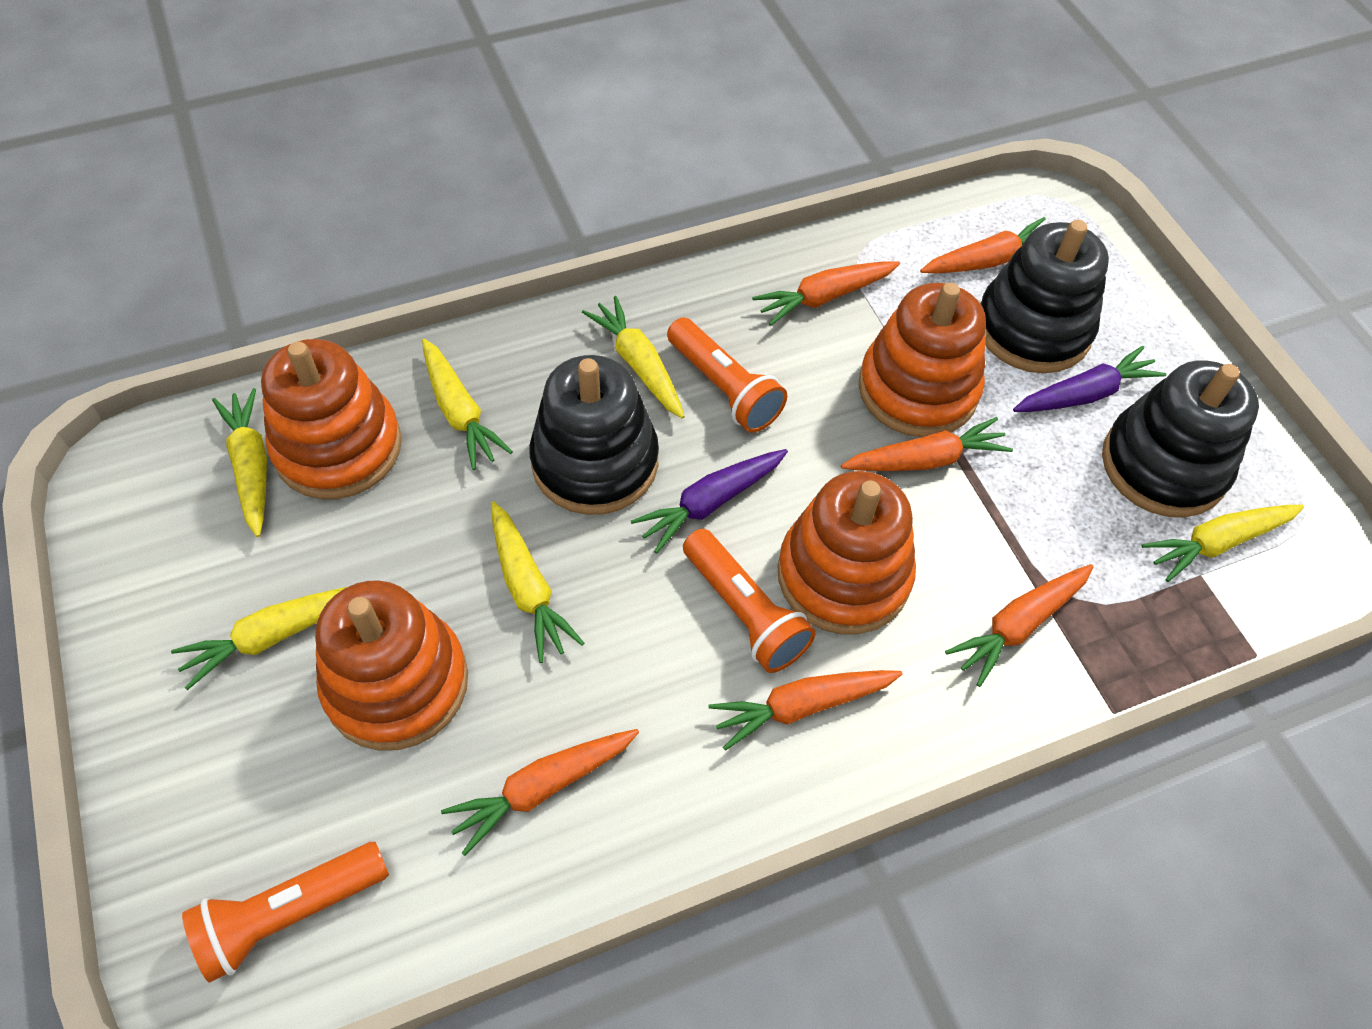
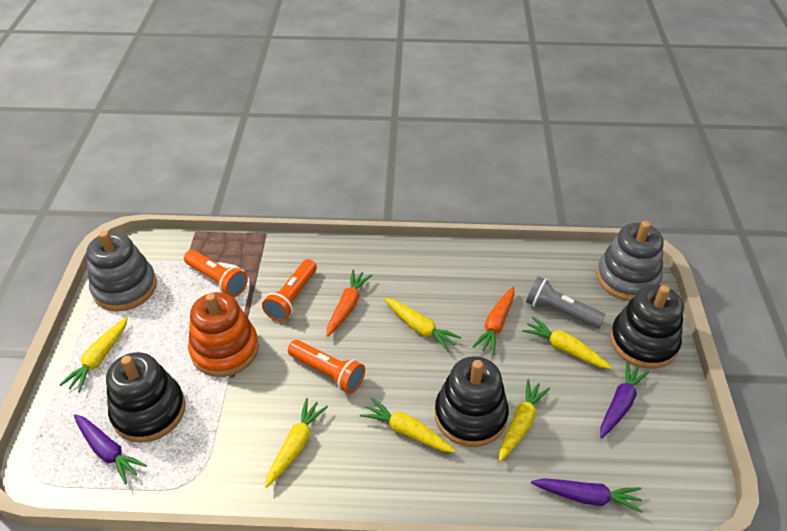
grey flashlight: 0 -> 1
grey stacking toy: 0 -> 2
orange carrot: 6 -> 2
orange stacking toy: 4 -> 1
purple carrot: 2 -> 3

